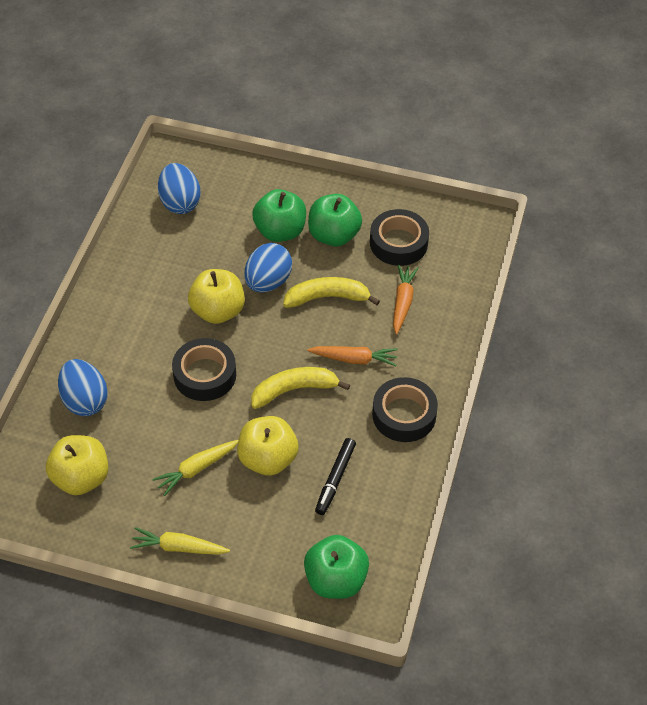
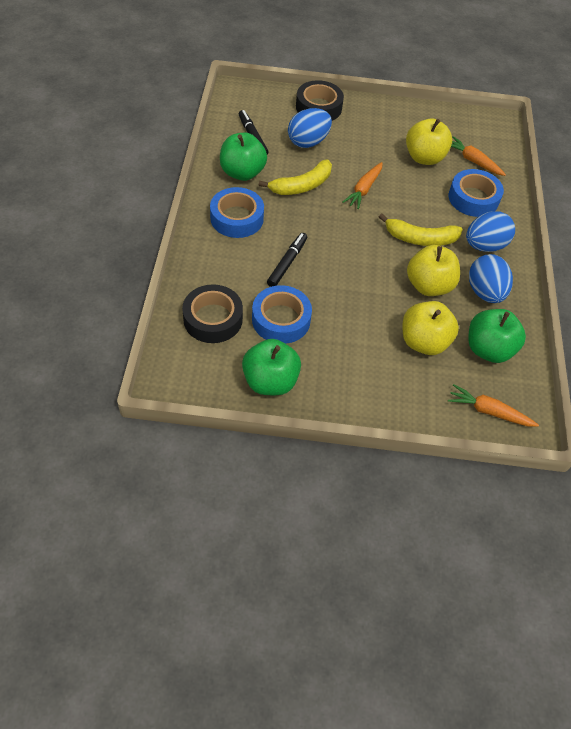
black marker: 1 -> 2
black tape: 3 -> 2
blue tape: 0 -> 3
orange carrot: 2 -> 3
yellow carrot: 2 -> 0

